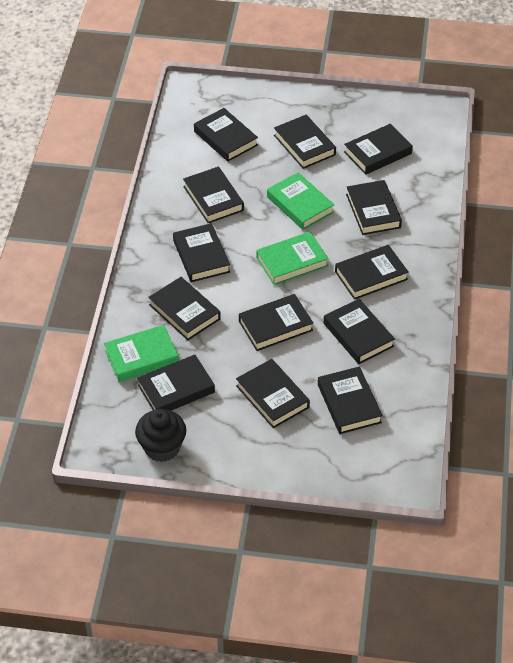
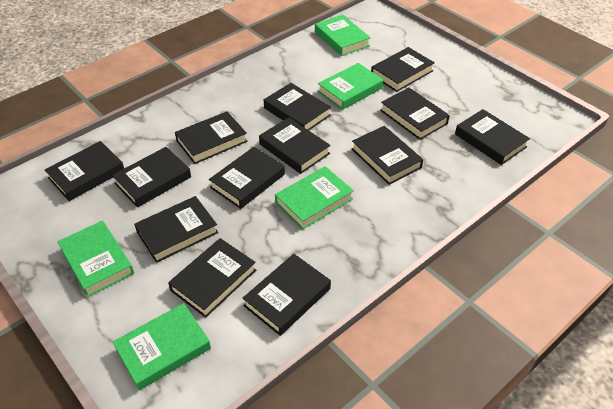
black cupcake: 1 -> 0
green book: 3 -> 5

